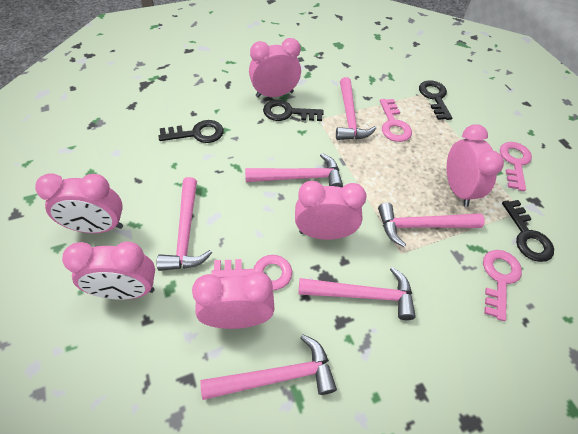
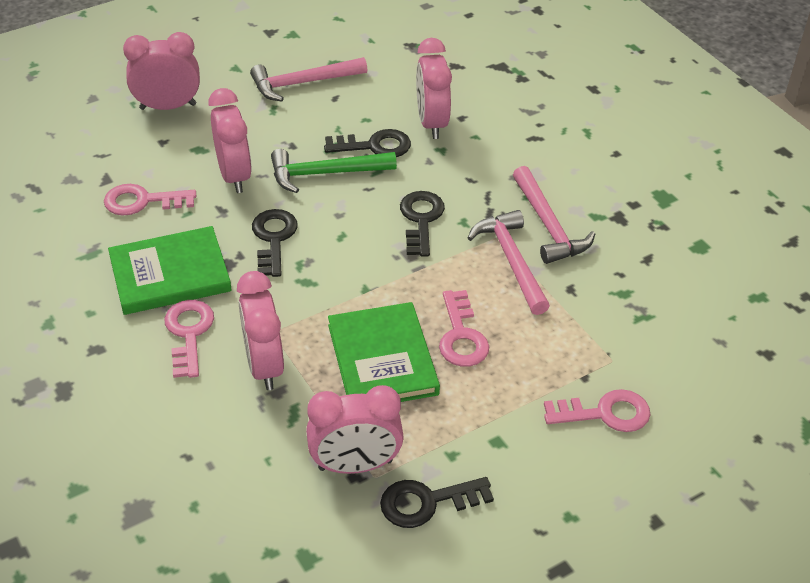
green book: 0 -> 2
green hammer: 0 -> 1
pink clock: 6 -> 5
pink hammer: 6 -> 3

